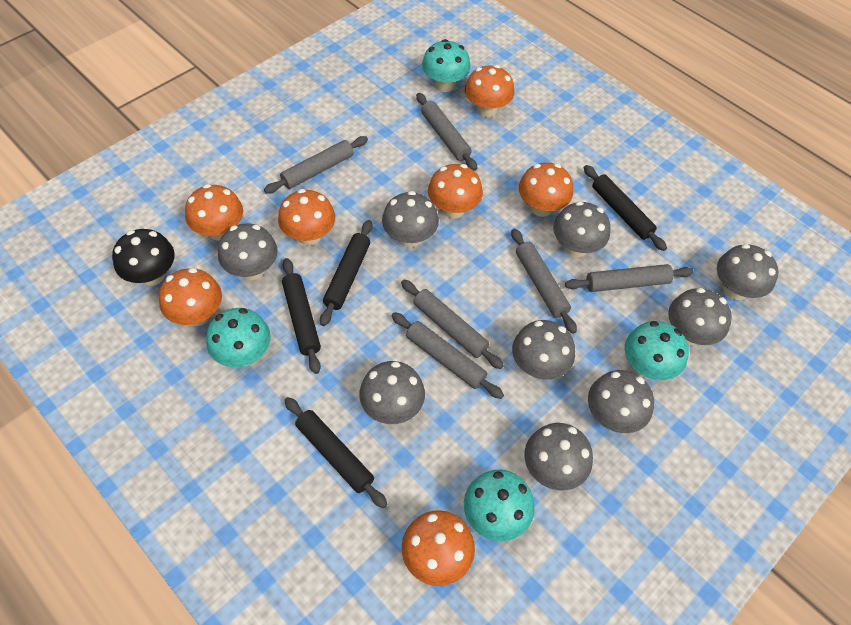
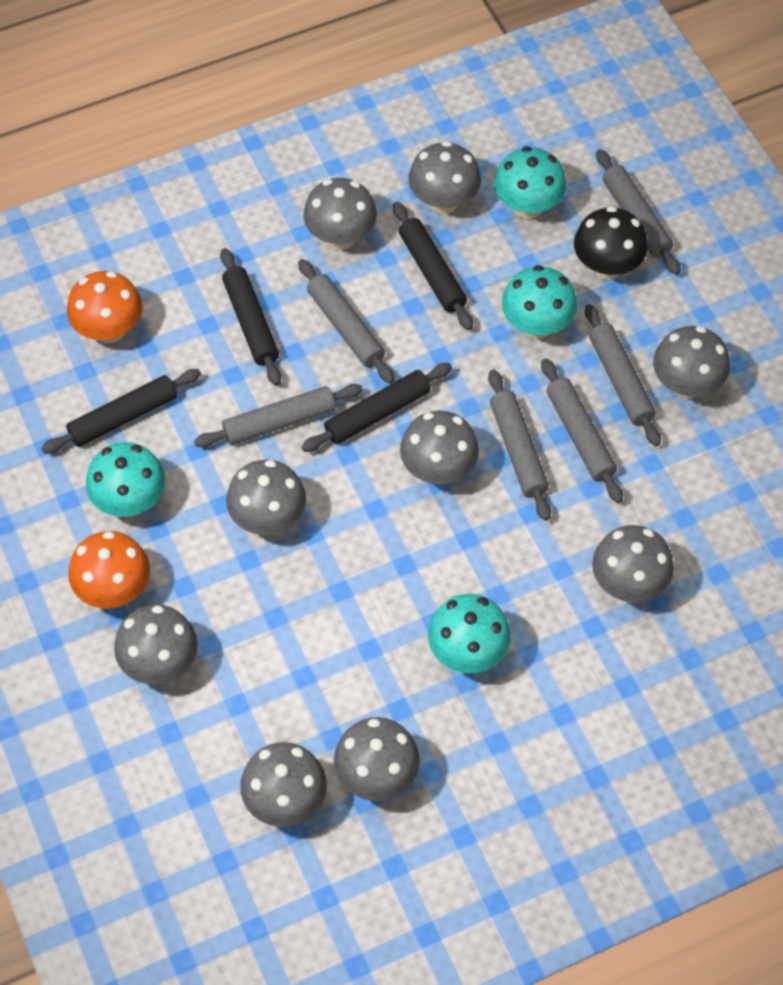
orange mushroom: 7 -> 2

